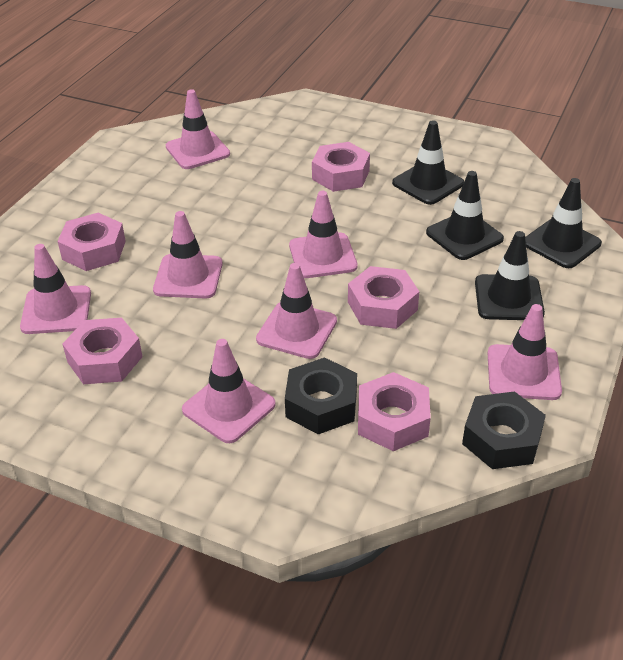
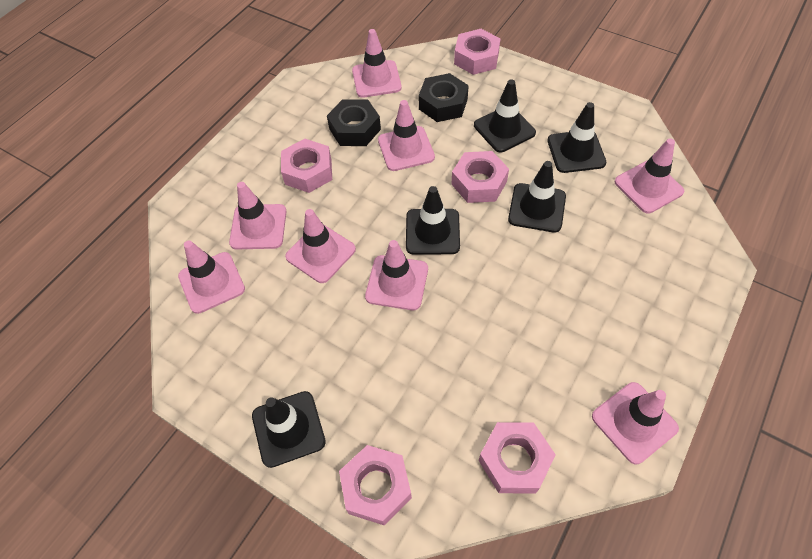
black traffic cone: 4 -> 5
pink traffic cone: 7 -> 8

